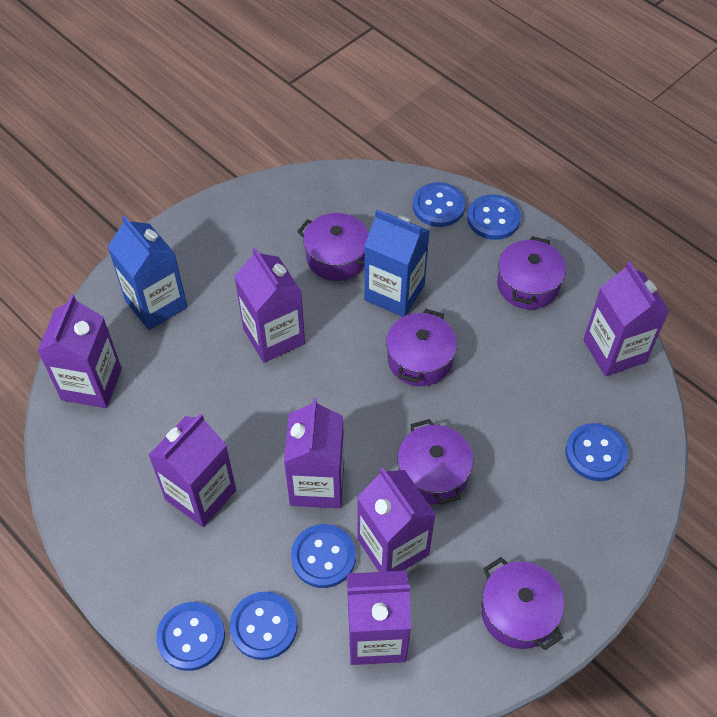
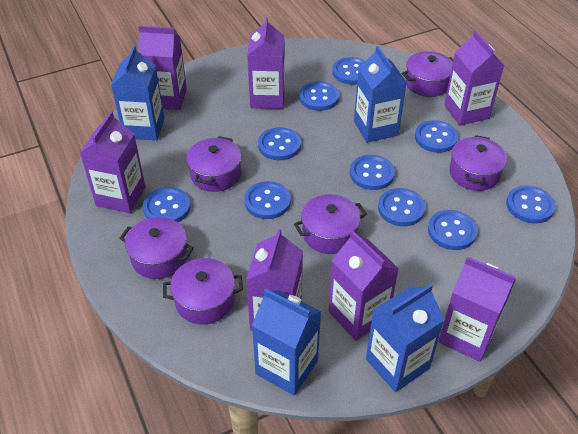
blue button: 6 -> 10
blue carton: 2 -> 4
purple pot: 5 -> 6

